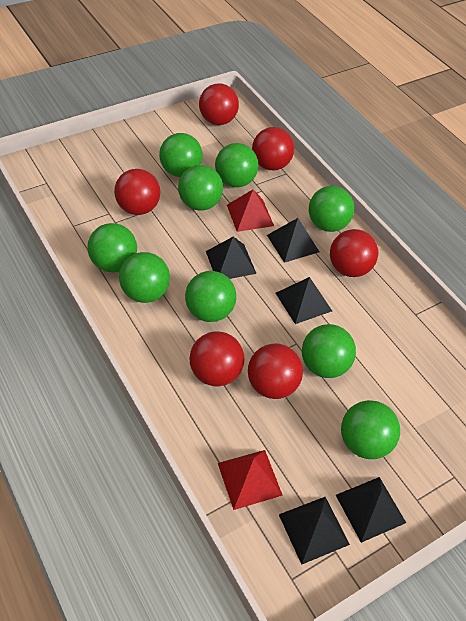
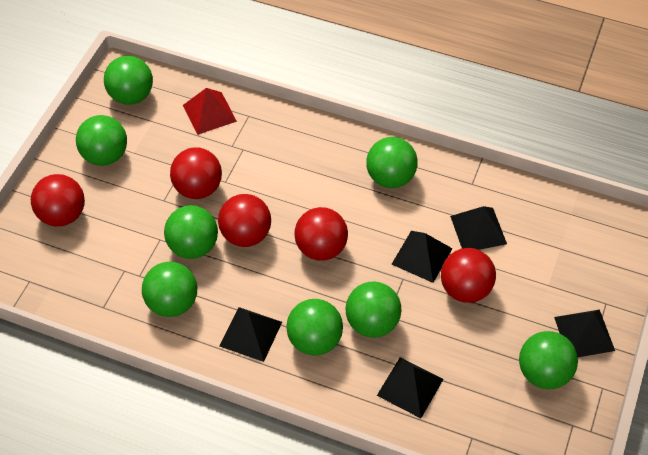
green ball: 9 -> 8
red ball: 6 -> 5
red pyramid: 2 -> 1

